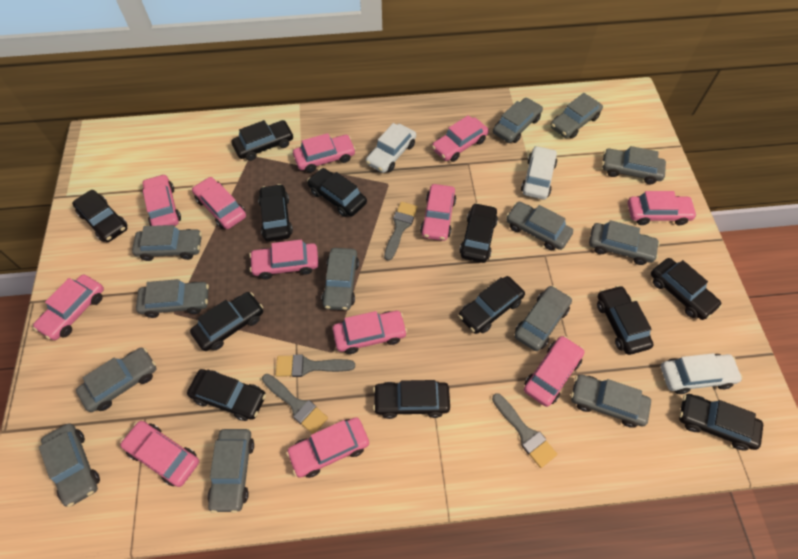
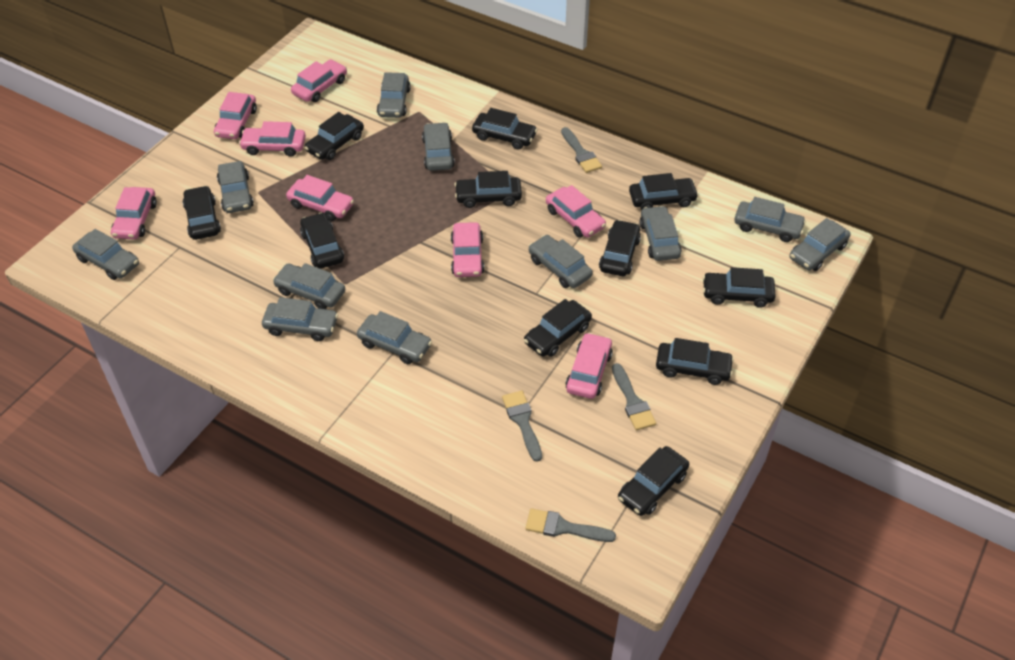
black car: 12 -> 11
grey car: 13 -> 11
pink car: 12 -> 8
white car: 3 -> 0

